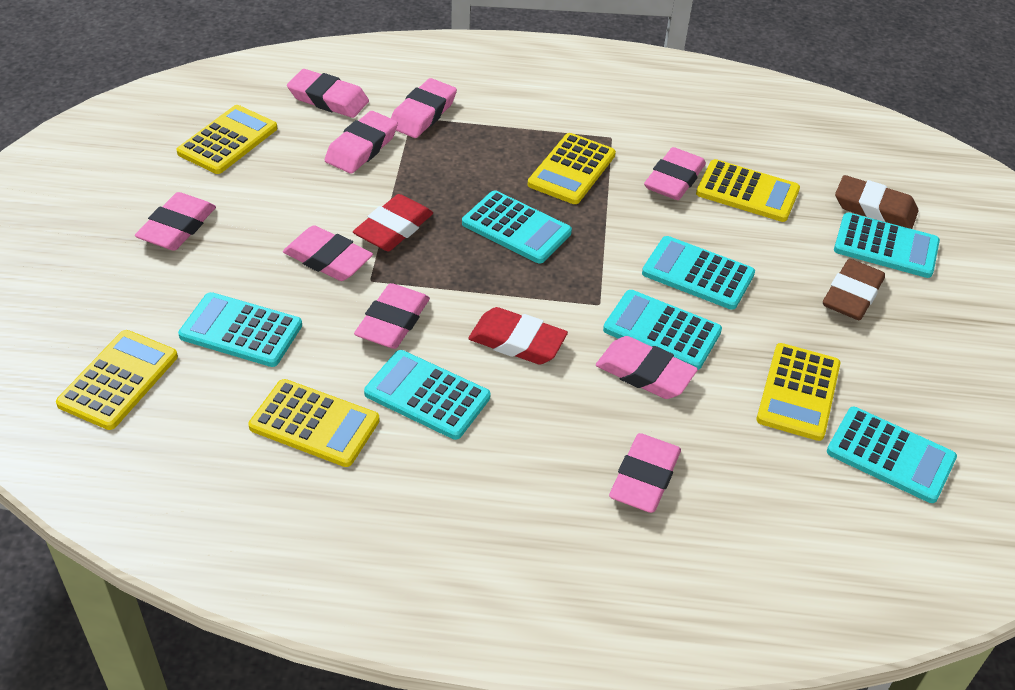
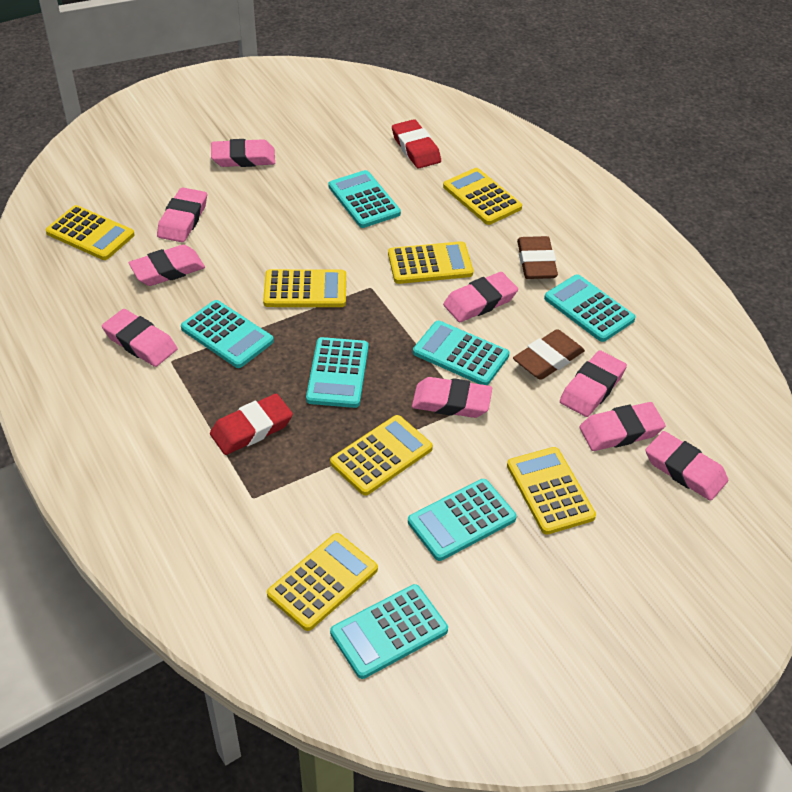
yellow calculator: 6 -> 7

